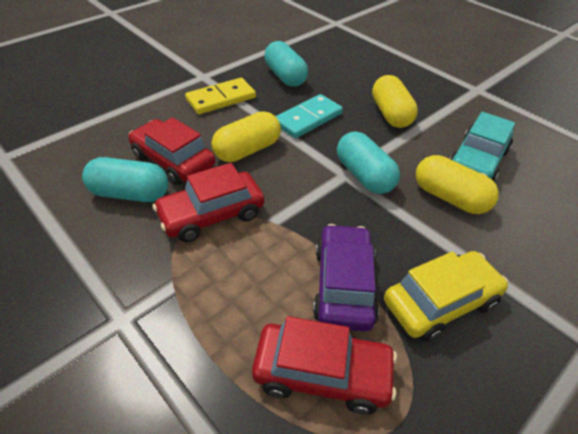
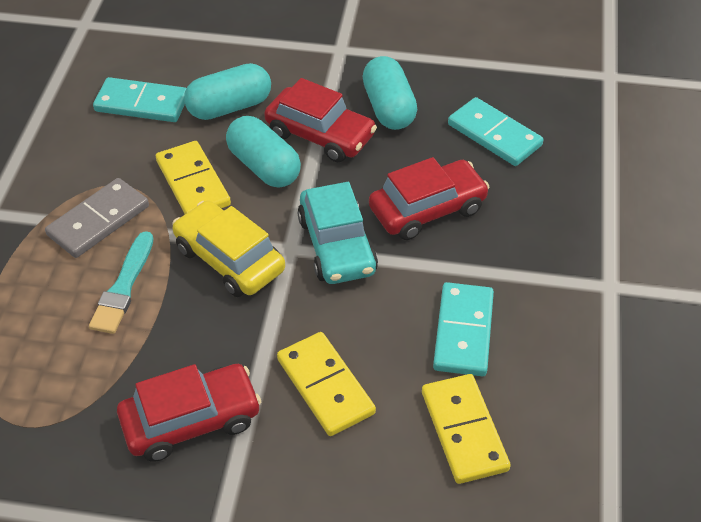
grey domino: 0 -> 1
purple car: 1 -> 0
turquoise brush: 0 -> 1
turquoise domino: 1 -> 3
yellow capsule: 3 -> 0
yellow domino: 1 -> 3

